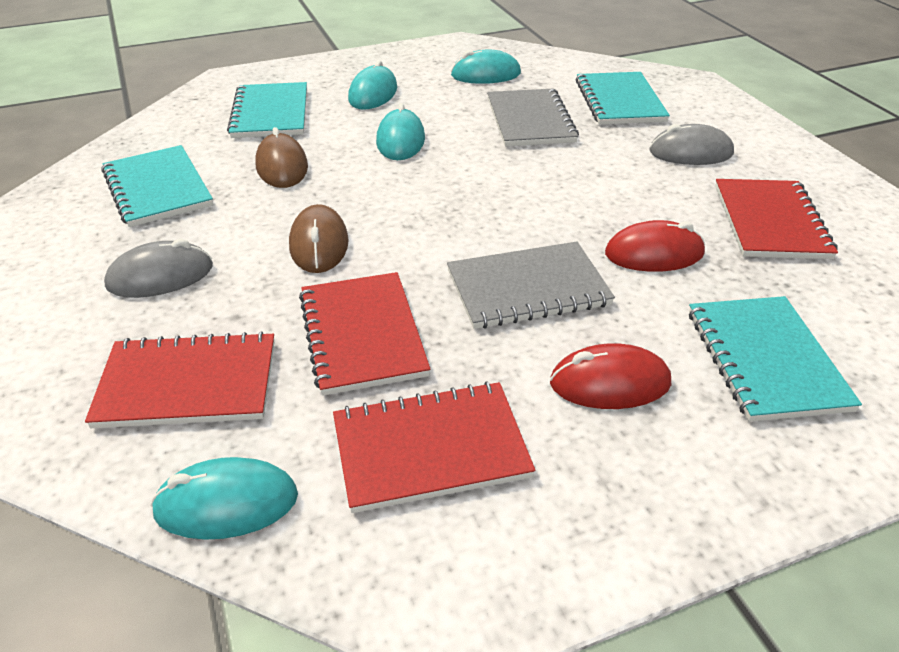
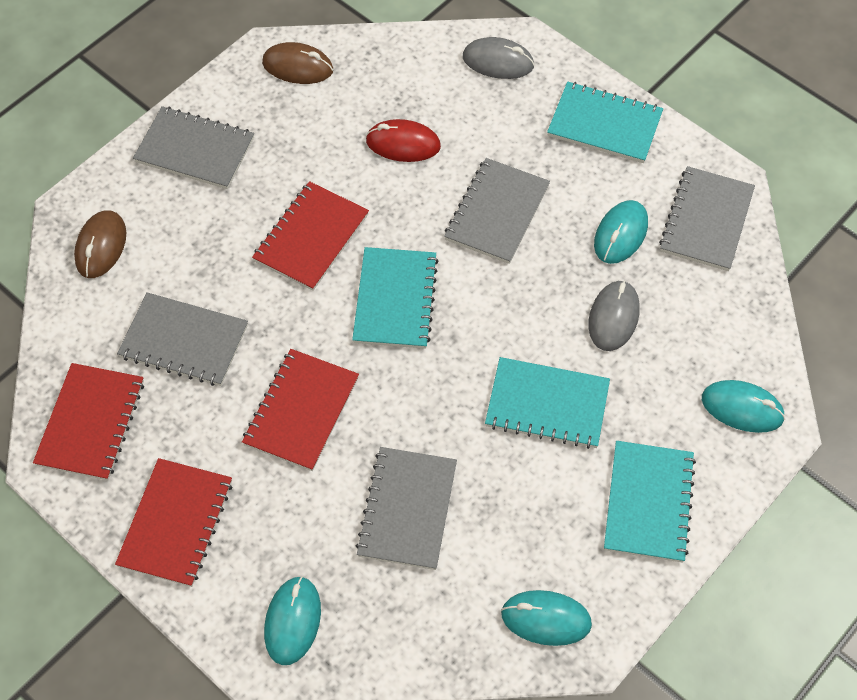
grey notebook: 2 -> 5
red mouse: 2 -> 1

